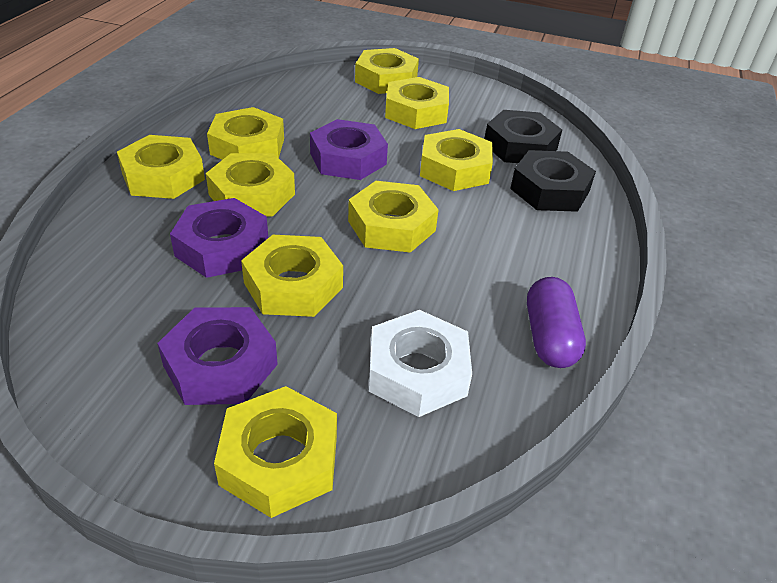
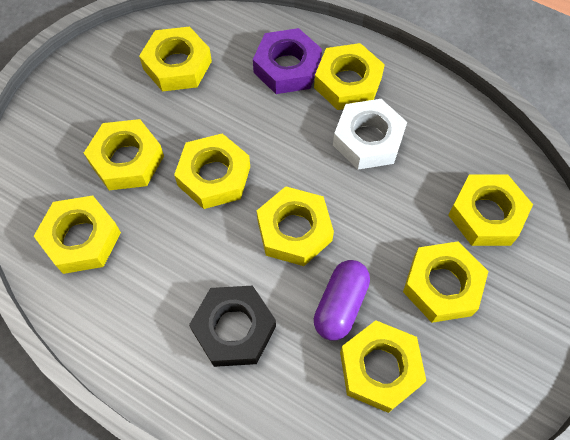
black nut: 2 -> 1
purple nut: 3 -> 1

